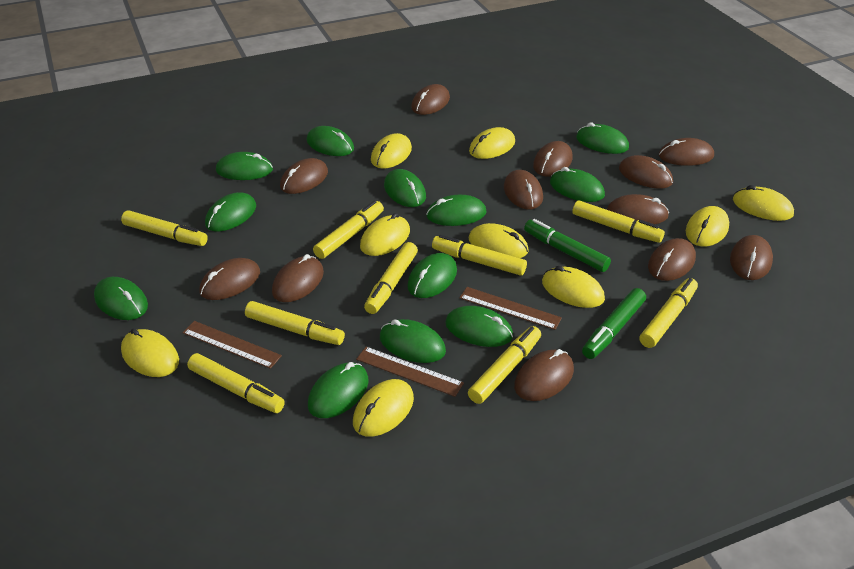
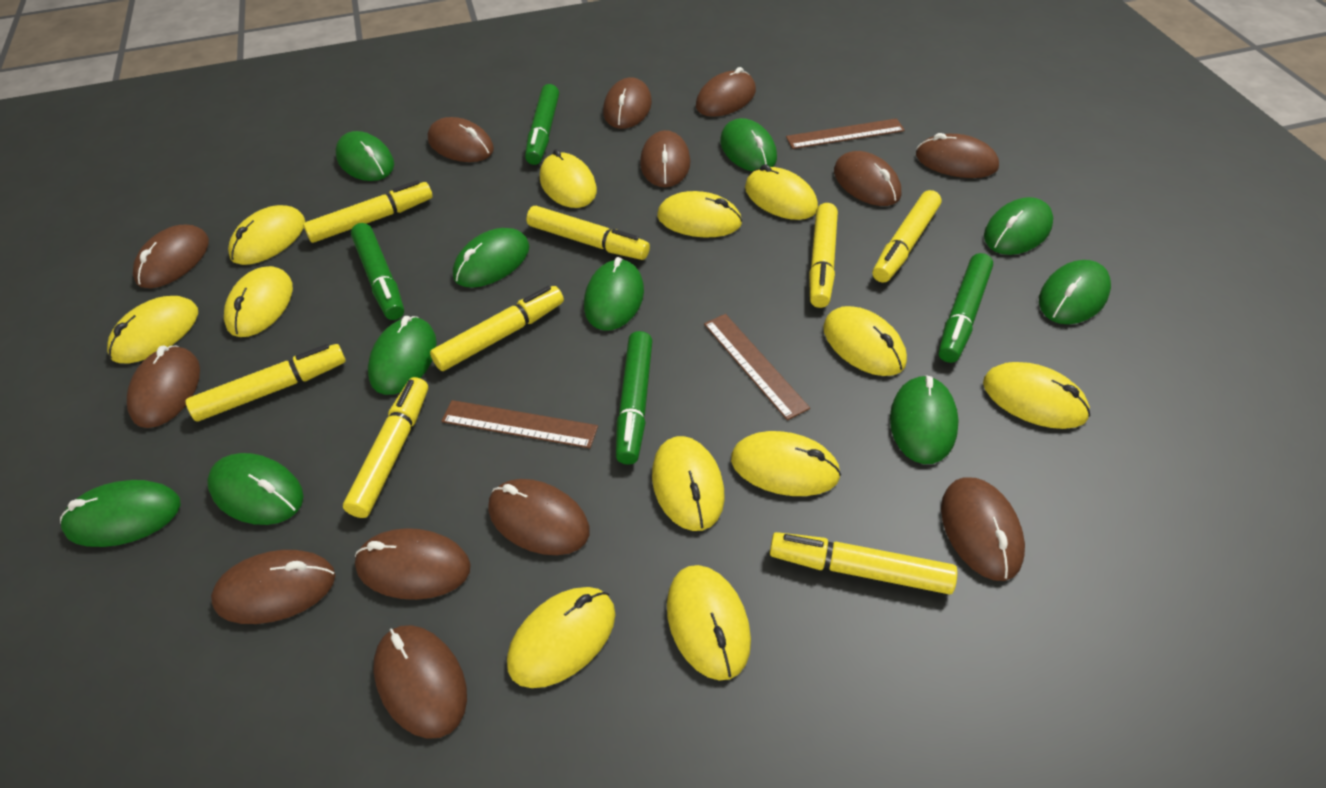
brown mouse: 12 -> 13
green marker: 2 -> 4
green mouse: 12 -> 10
yellow marker: 9 -> 8
yellow mouse: 9 -> 12

